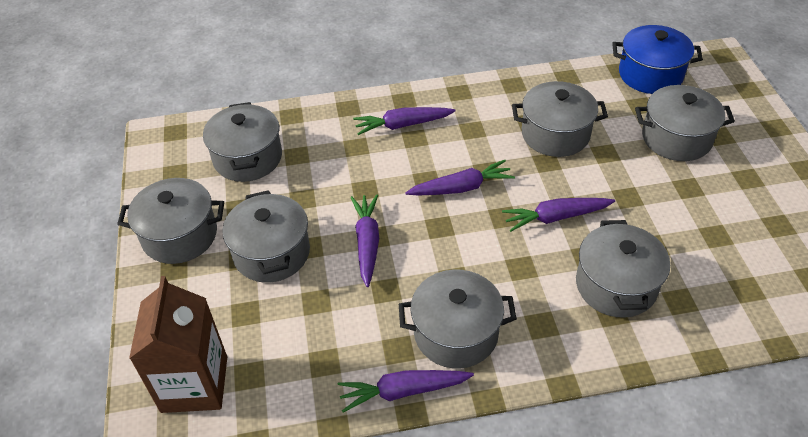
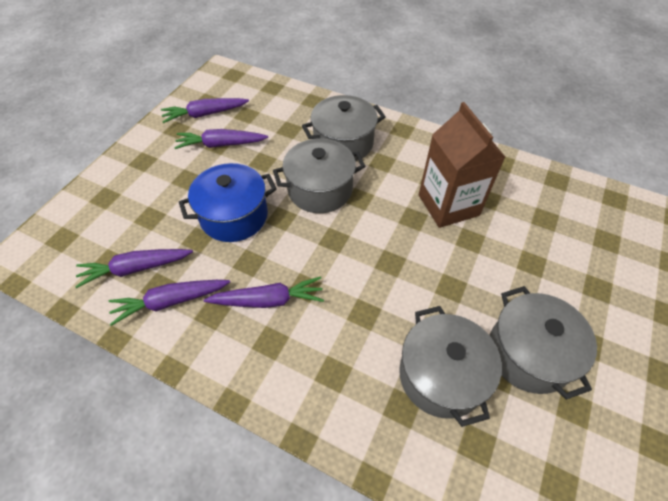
grey pot: 7 -> 4

